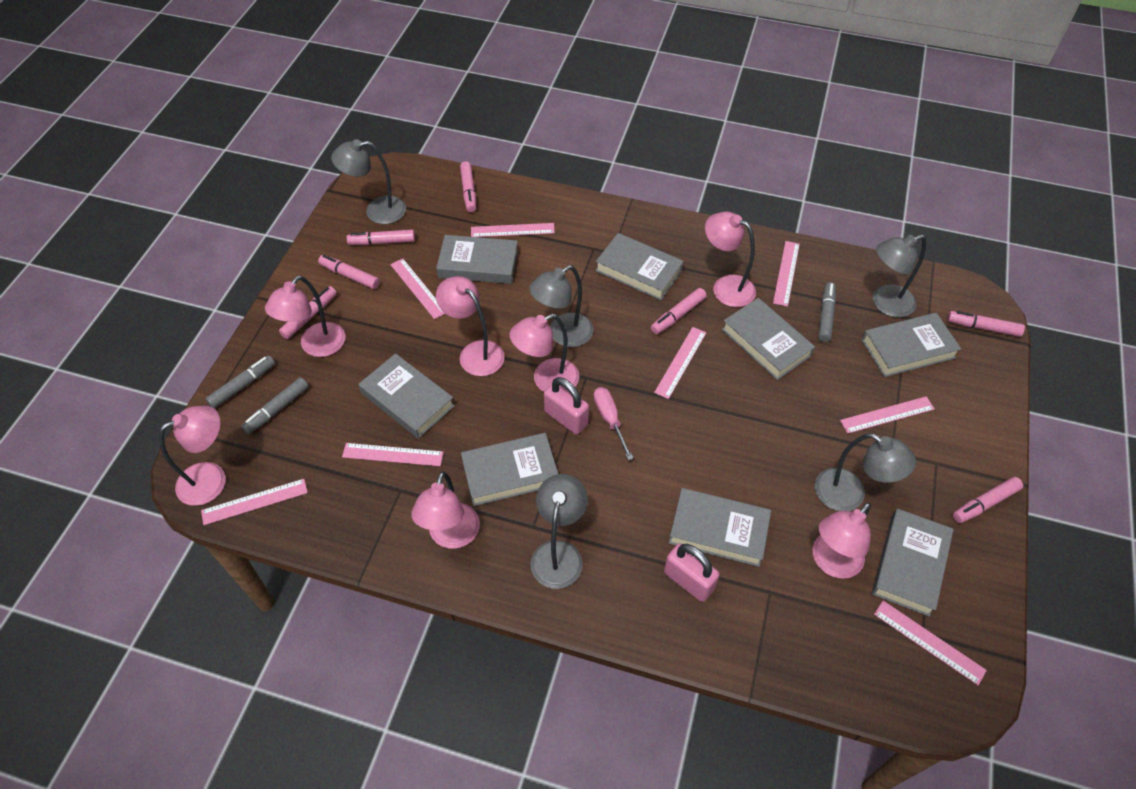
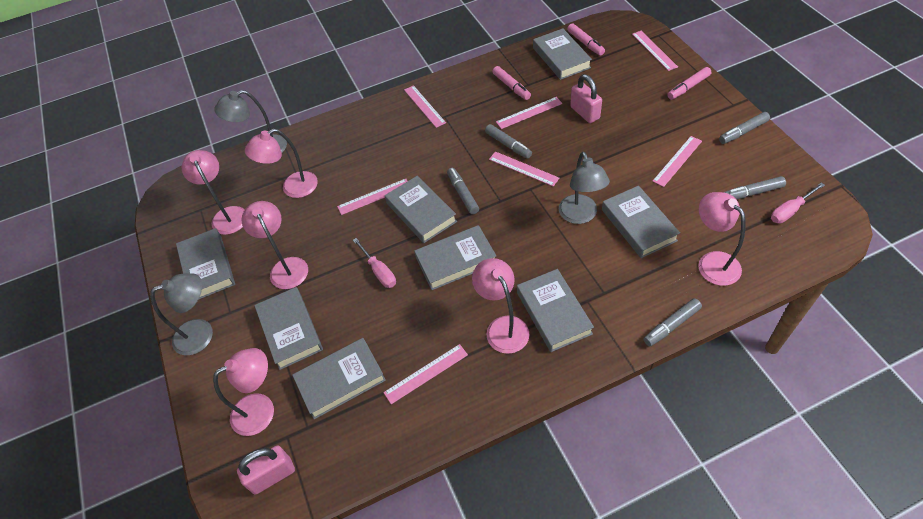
grey lamp: 5 -> 3
grey marker: 3 -> 5
pink lamp: 7 -> 6
pink marker: 7 -> 3
pink ruler: 8 -> 7
pink screwdriver: 1 -> 2

